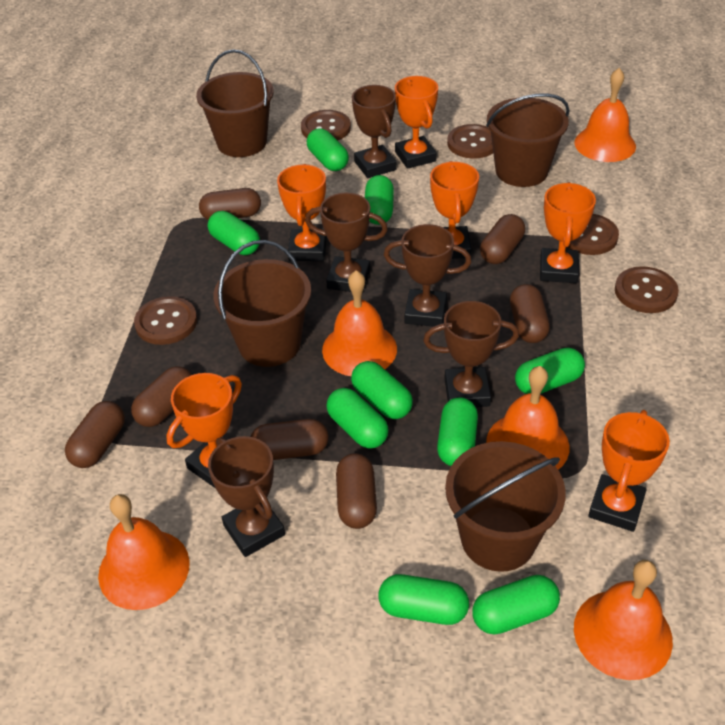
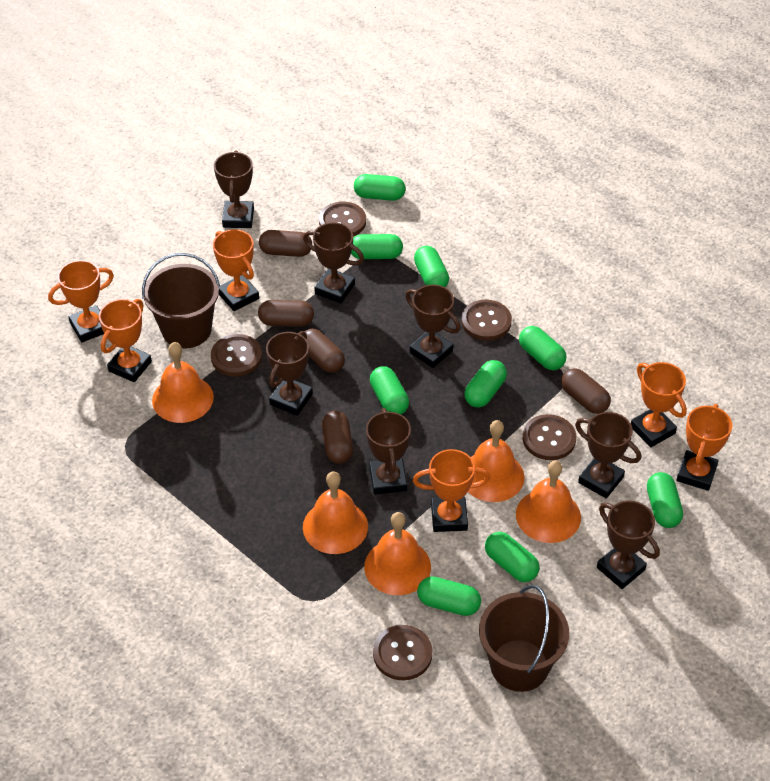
brown bucket: 4 -> 2
brown capsule: 7 -> 5
brown trophy: 5 -> 7

